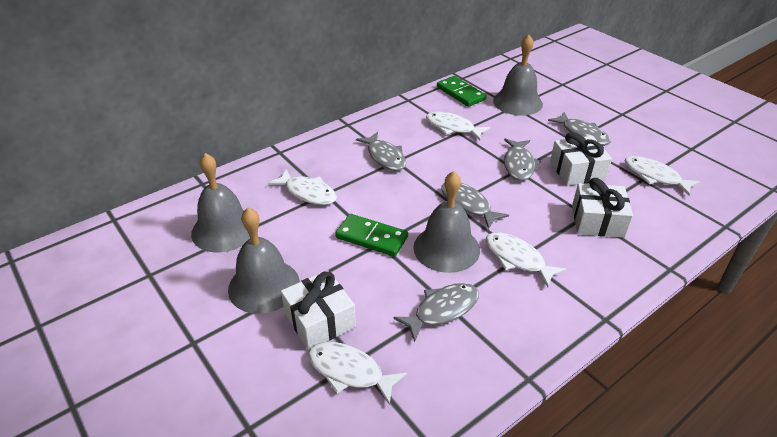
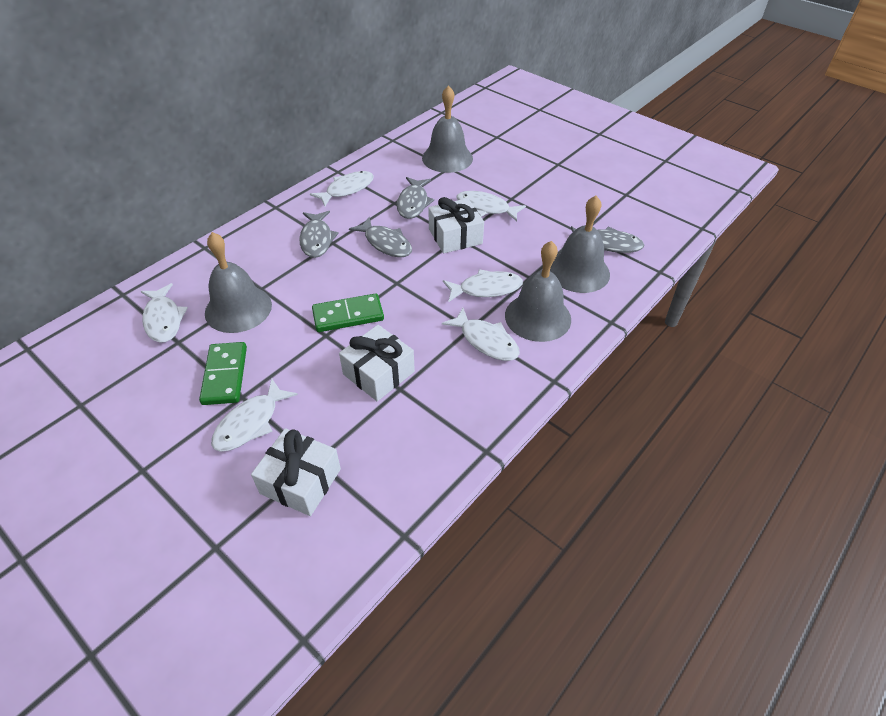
grey fish: 5 -> 4
white fish: 5 -> 6

